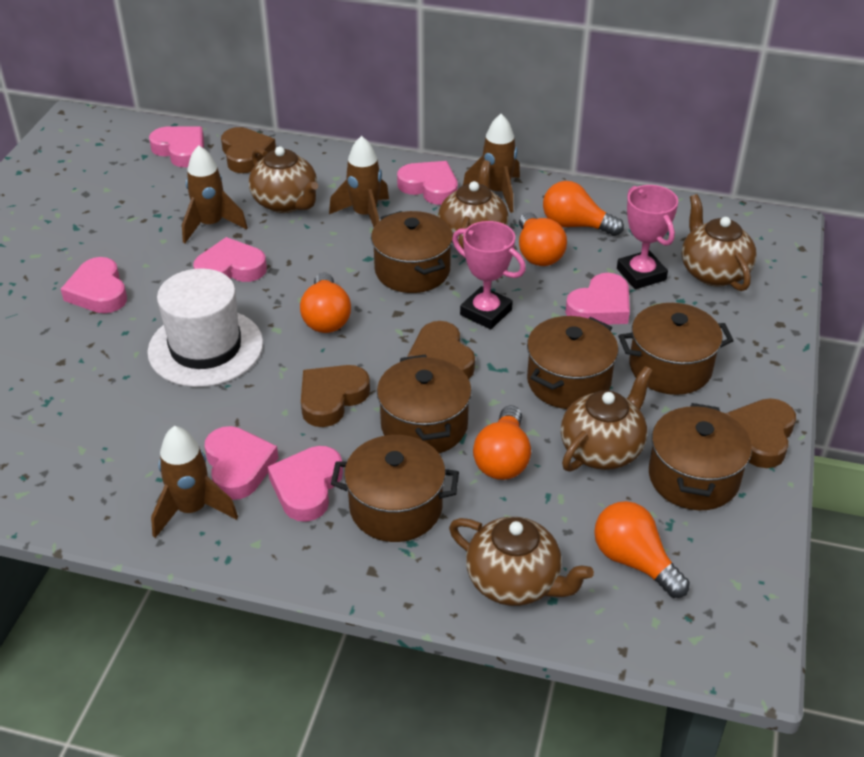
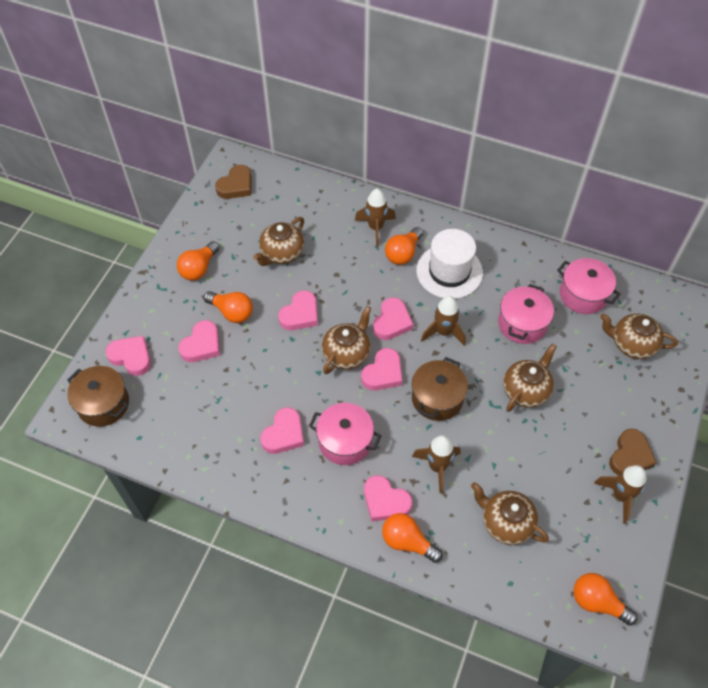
brown heart: 4 -> 2
brown pot: 6 -> 2
pink pot: 0 -> 3
pink trophy: 2 -> 0

